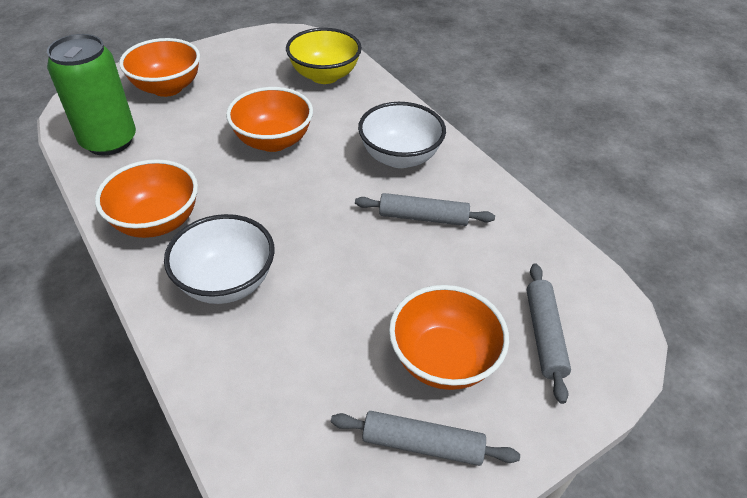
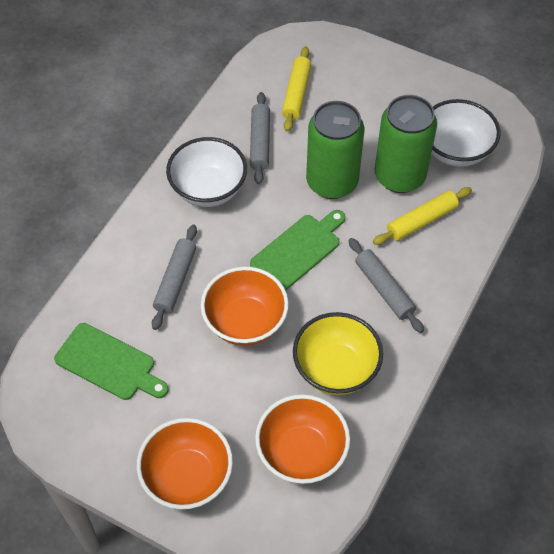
green can: 1 -> 2
green cutting board: 0 -> 2
orange bowl: 4 -> 3
yellow rolling pin: 0 -> 2

